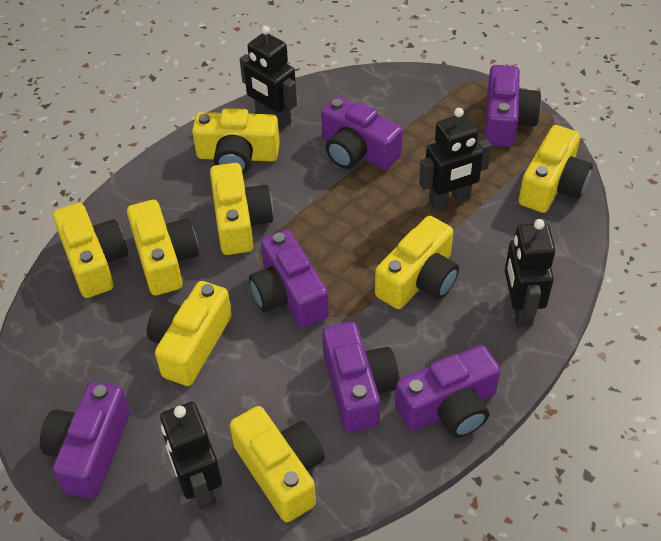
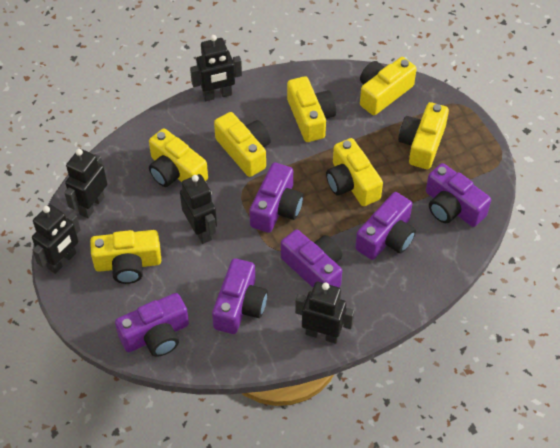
black robot: 4 -> 5
yellow camera: 8 -> 7

